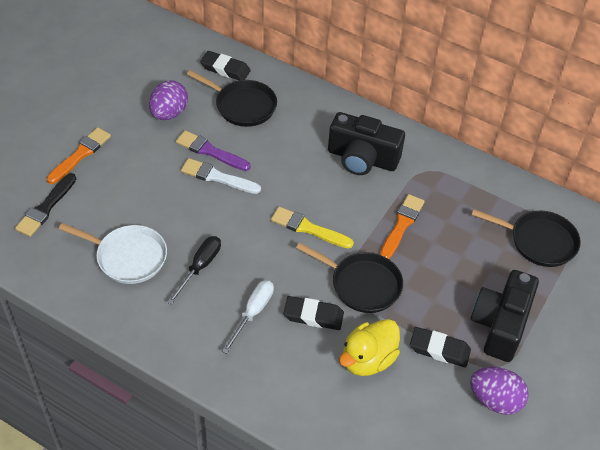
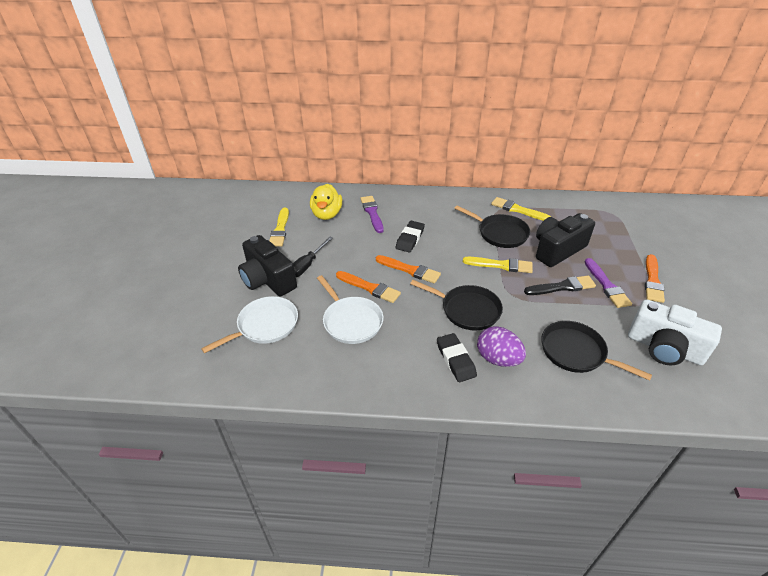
black eraser: 3 -> 2
orange brush: 2 -> 3
purple brush: 1 -> 2
purple egg: 2 -> 1
white brush: 1 -> 0
white camera: 0 -> 1
white pan: 1 -> 2
white screwdriver: 1 -> 0
yellow brush: 1 -> 3

